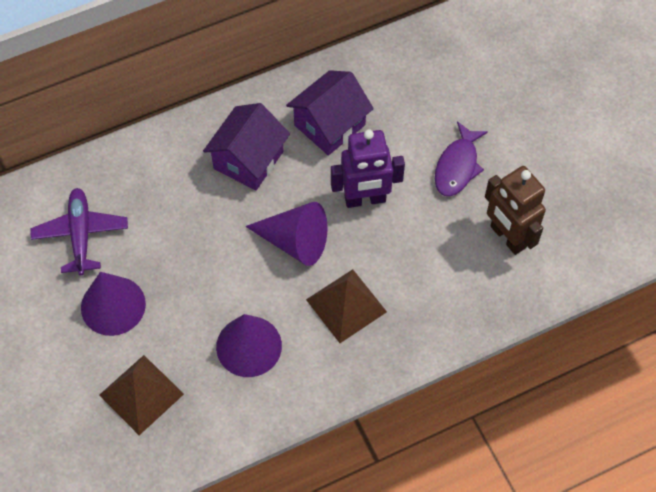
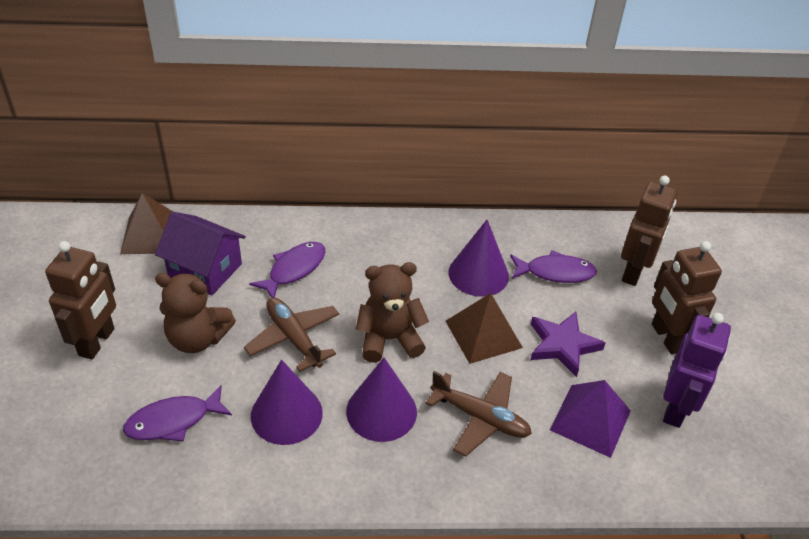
brown plane: 0 -> 2
brown robot: 1 -> 3
brown teddy bear: 0 -> 2
purple fish: 1 -> 3
purple house: 2 -> 1
purple plane: 1 -> 0
purple pyramid: 0 -> 1
purple star: 0 -> 1

